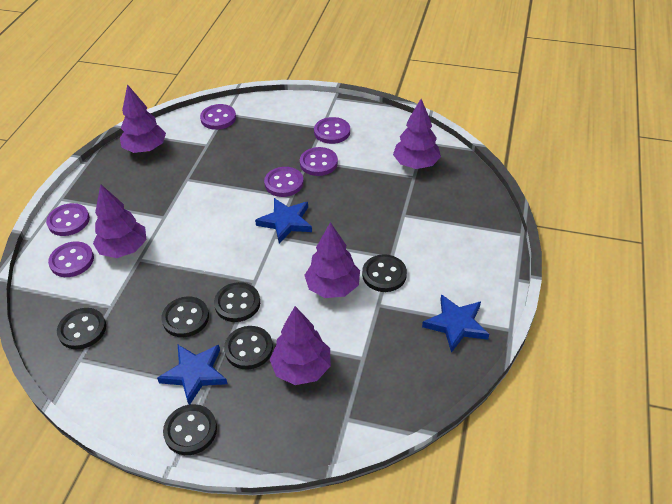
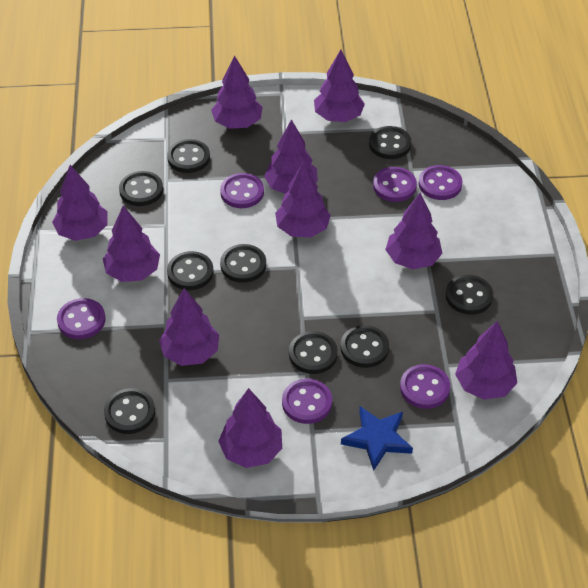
black button: 6 -> 9
blue star: 3 -> 1
purple tree: 5 -> 10

